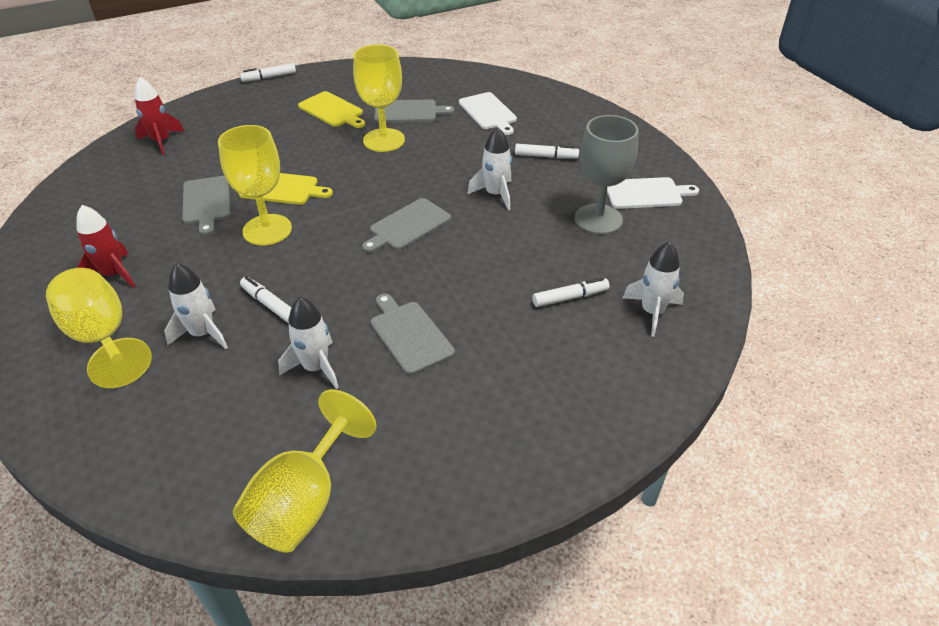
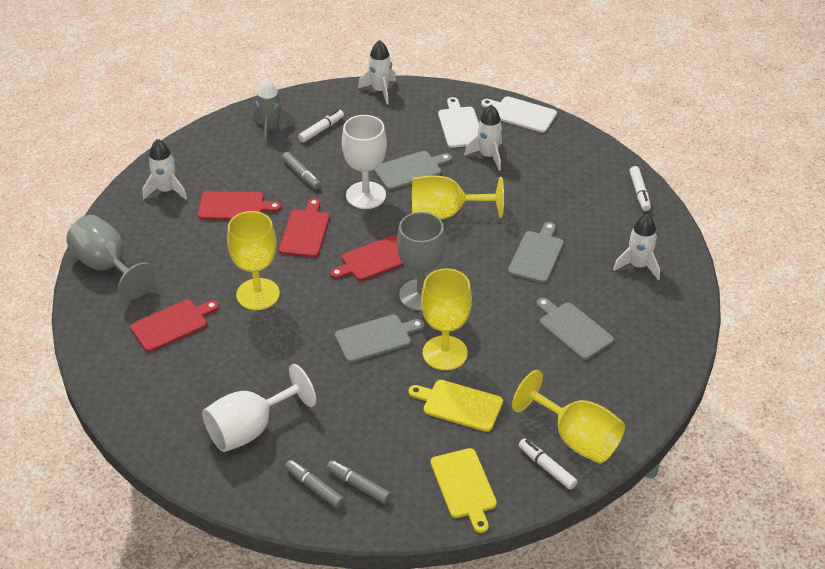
grey goblet: 1 -> 2
grey marker: 0 -> 3
grey rocket: 0 -> 1
red cutting board: 0 -> 4
red rocket: 2 -> 0
white goblet: 0 -> 2
white marker: 4 -> 3

